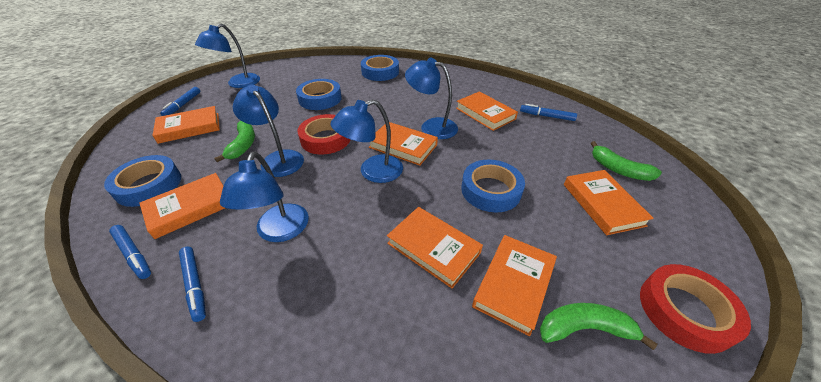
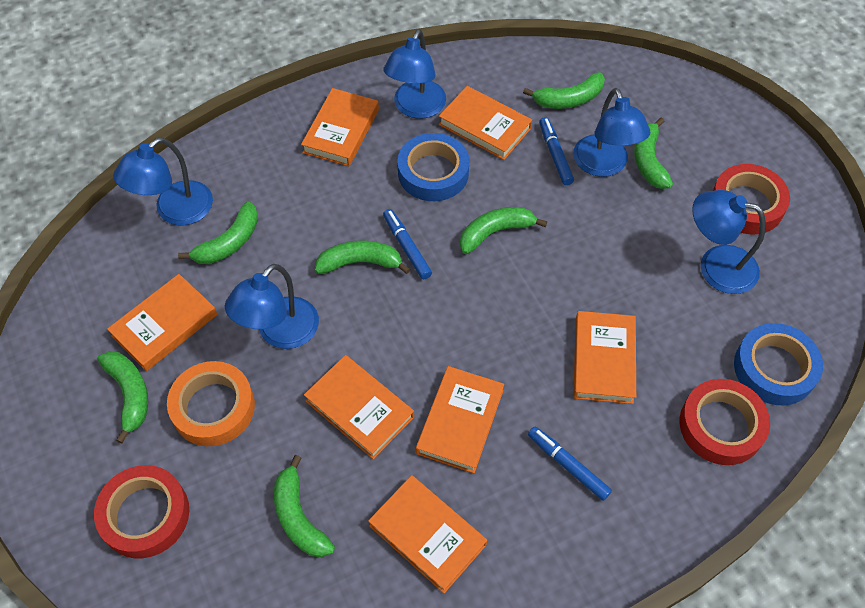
blue marker: 4 -> 3
blue tape: 4 -> 2
green banana: 3 -> 7
orange tape: 0 -> 1
red tape: 2 -> 3

